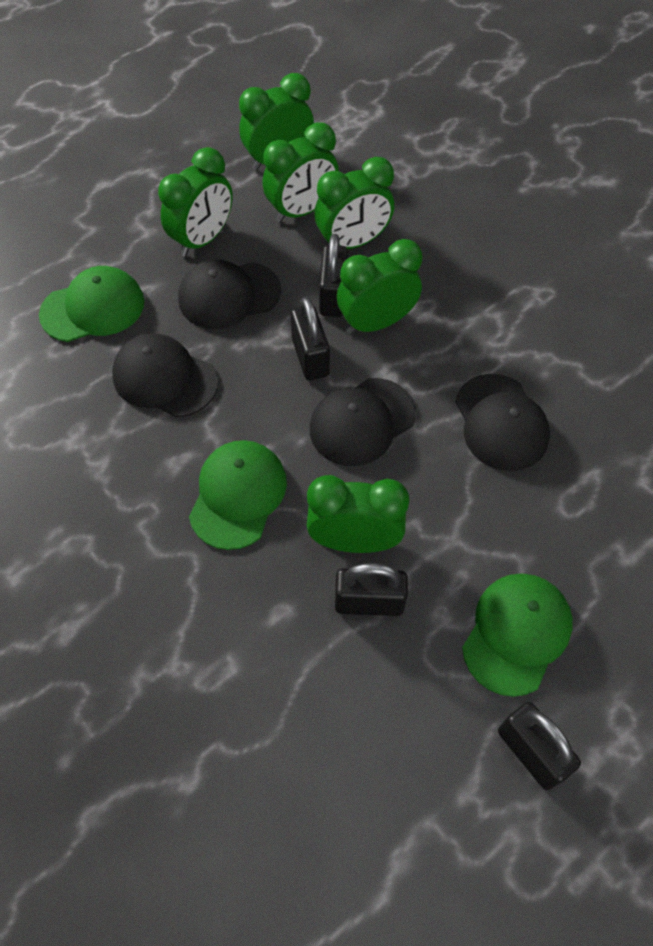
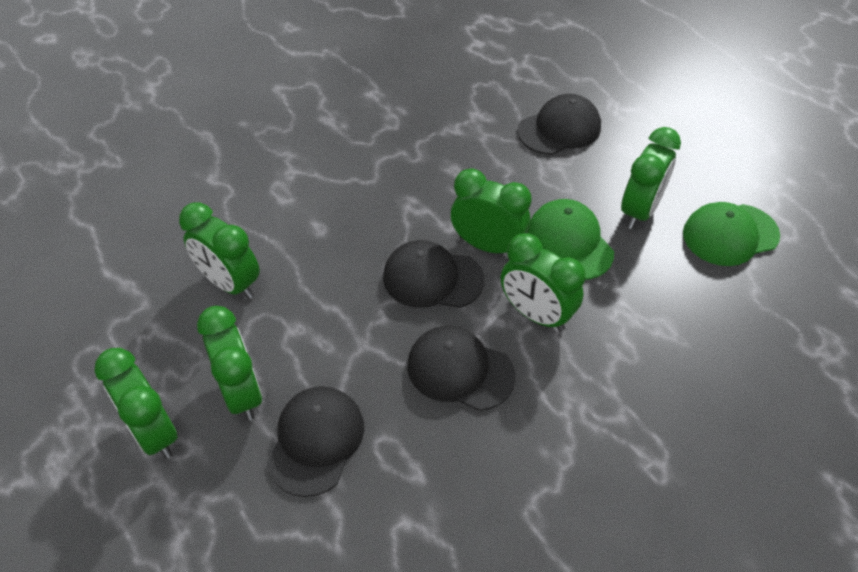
black padlock: 4 -> 0
green cap: 3 -> 2

